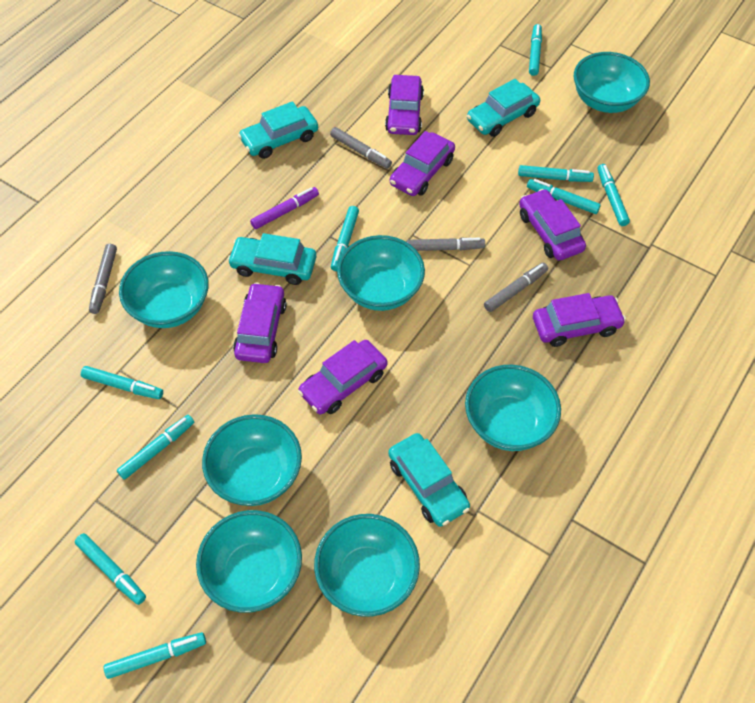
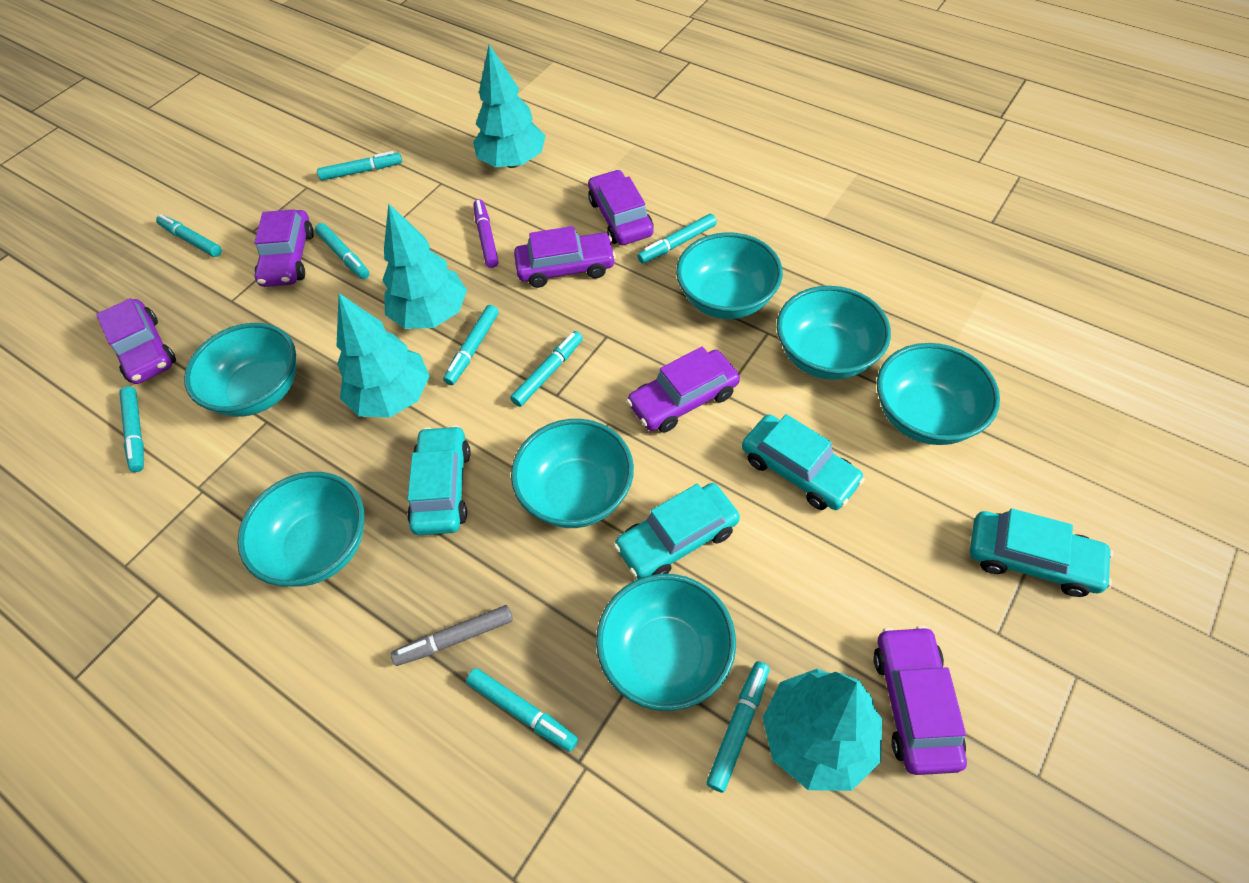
grey marker: 4 -> 1
turquoise tree: 0 -> 4

